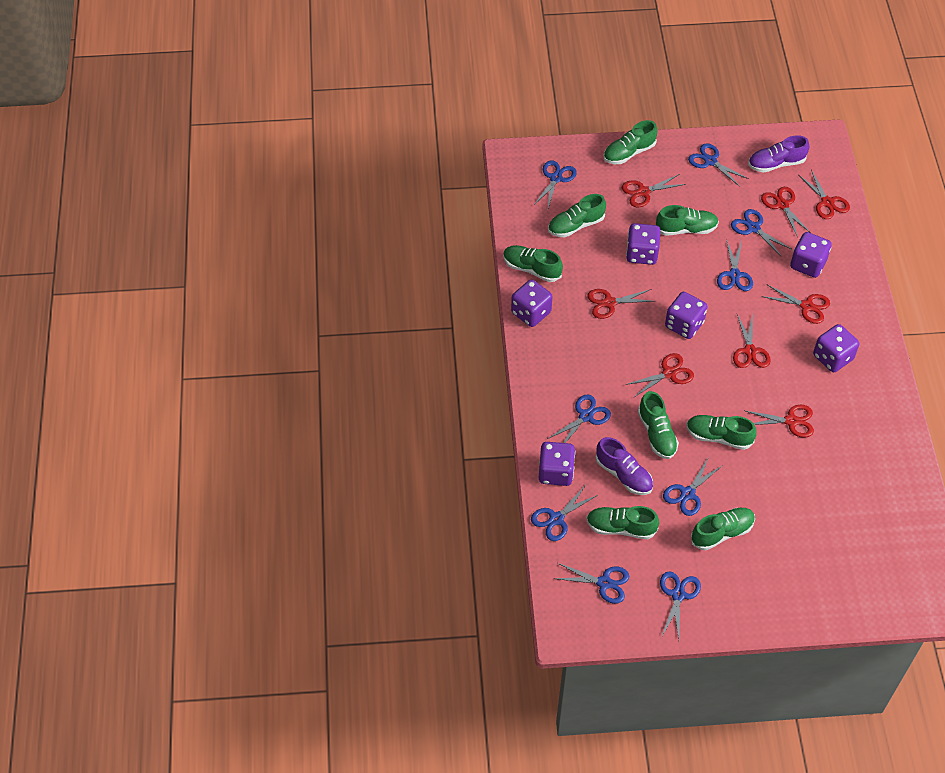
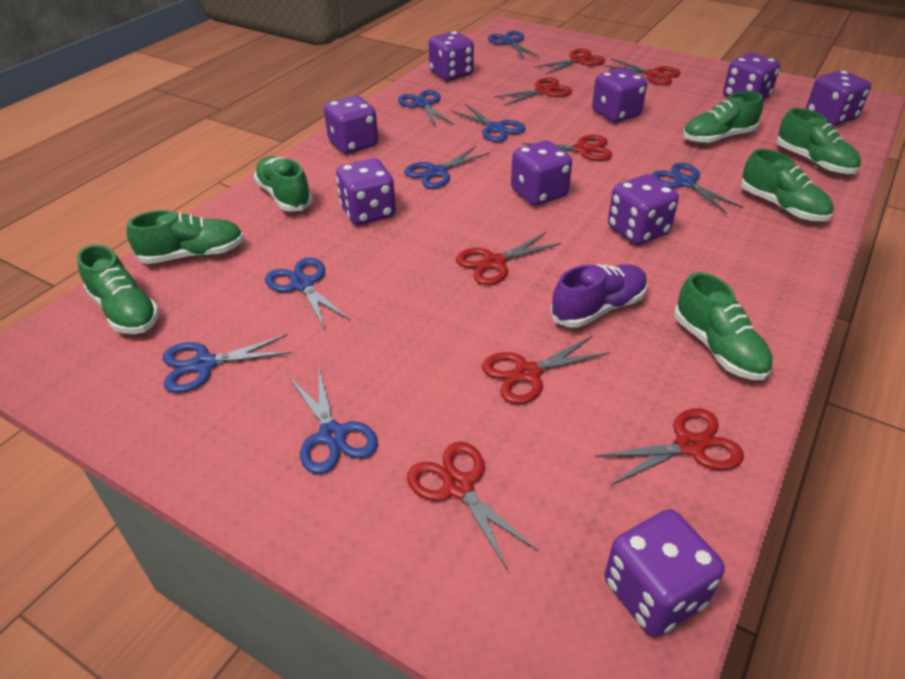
blue scissors: 9 -> 8
green shoe: 8 -> 7
purple dice: 6 -> 9
purple shoe: 2 -> 1

